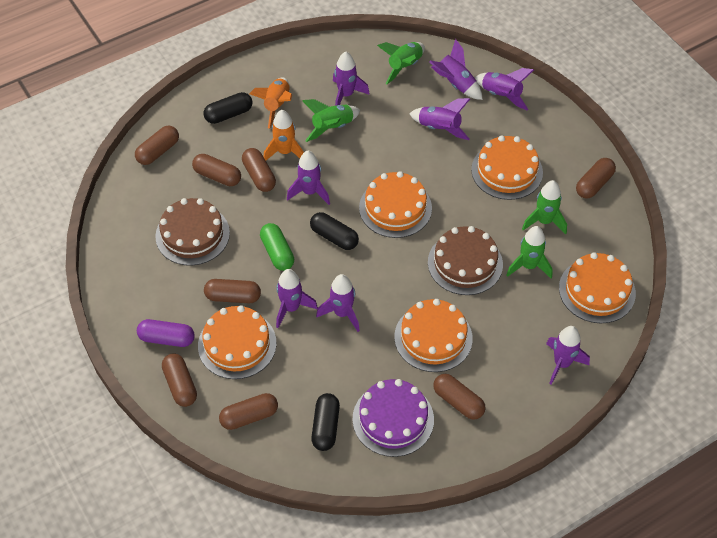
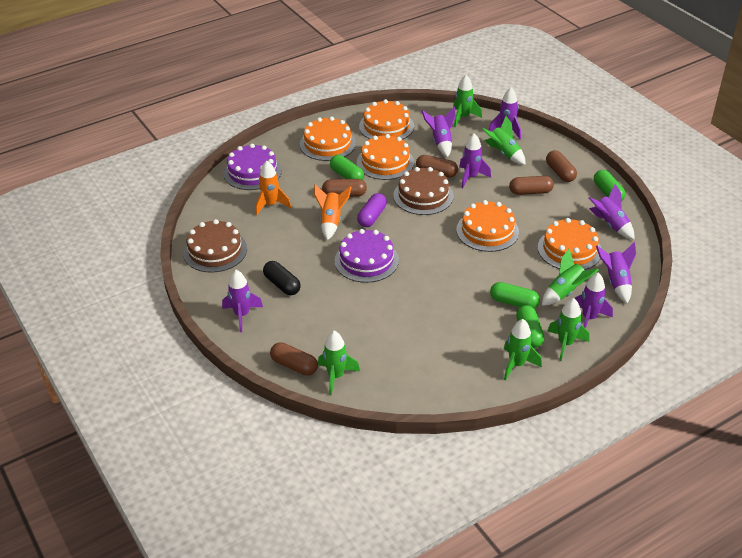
black capsule: 3 -> 1
brown capsule: 8 -> 5
green capsule: 1 -> 4
green rocket: 4 -> 6
purple cake: 1 -> 2
purple rocket: 8 -> 7

